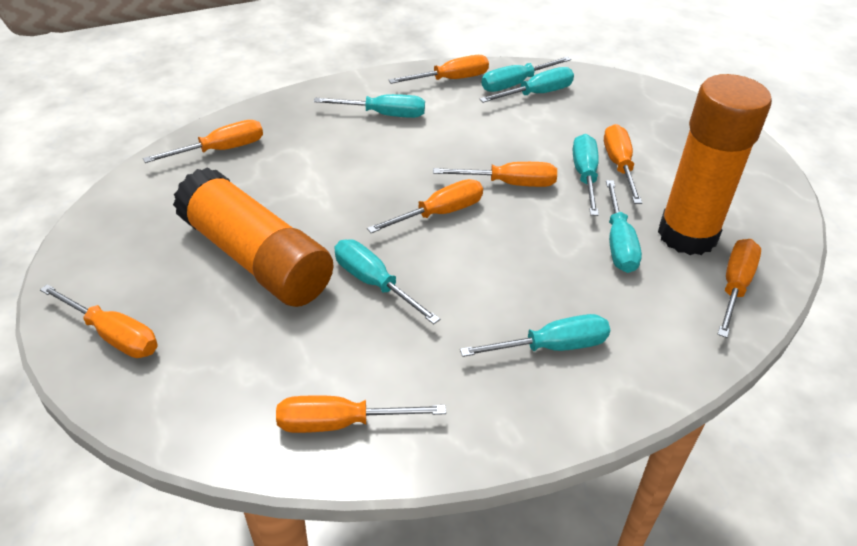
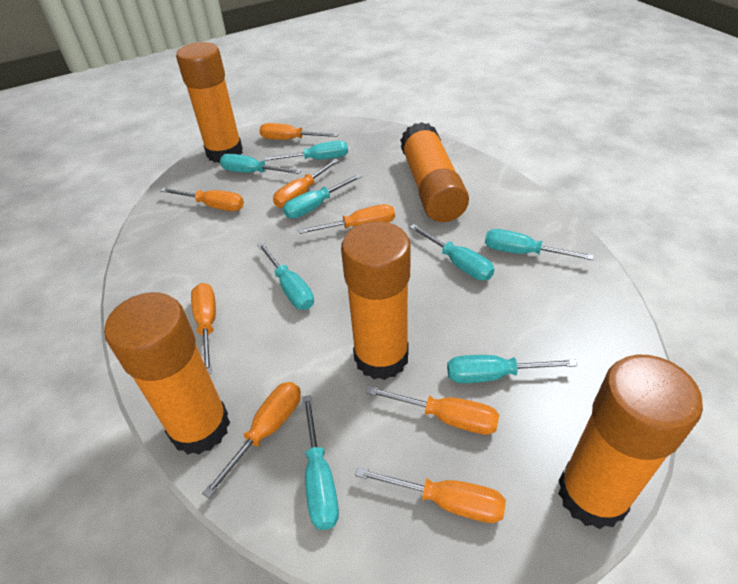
orange glue stick: 2 -> 5
turquoise screwdriver: 7 -> 8

